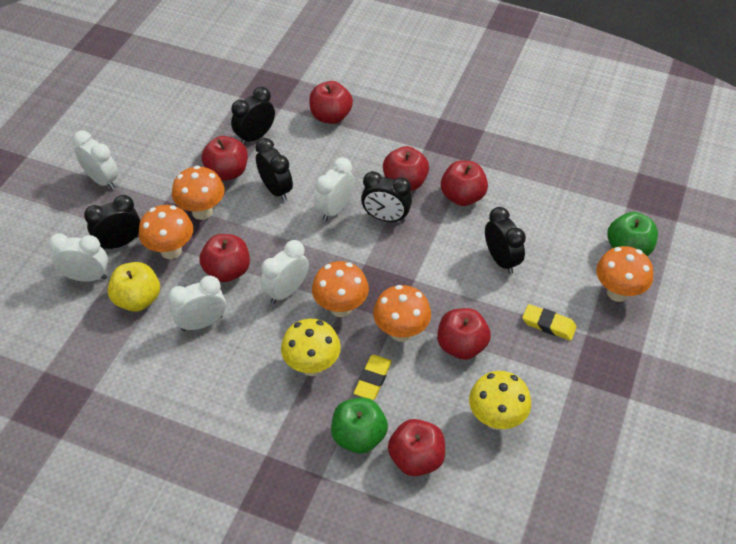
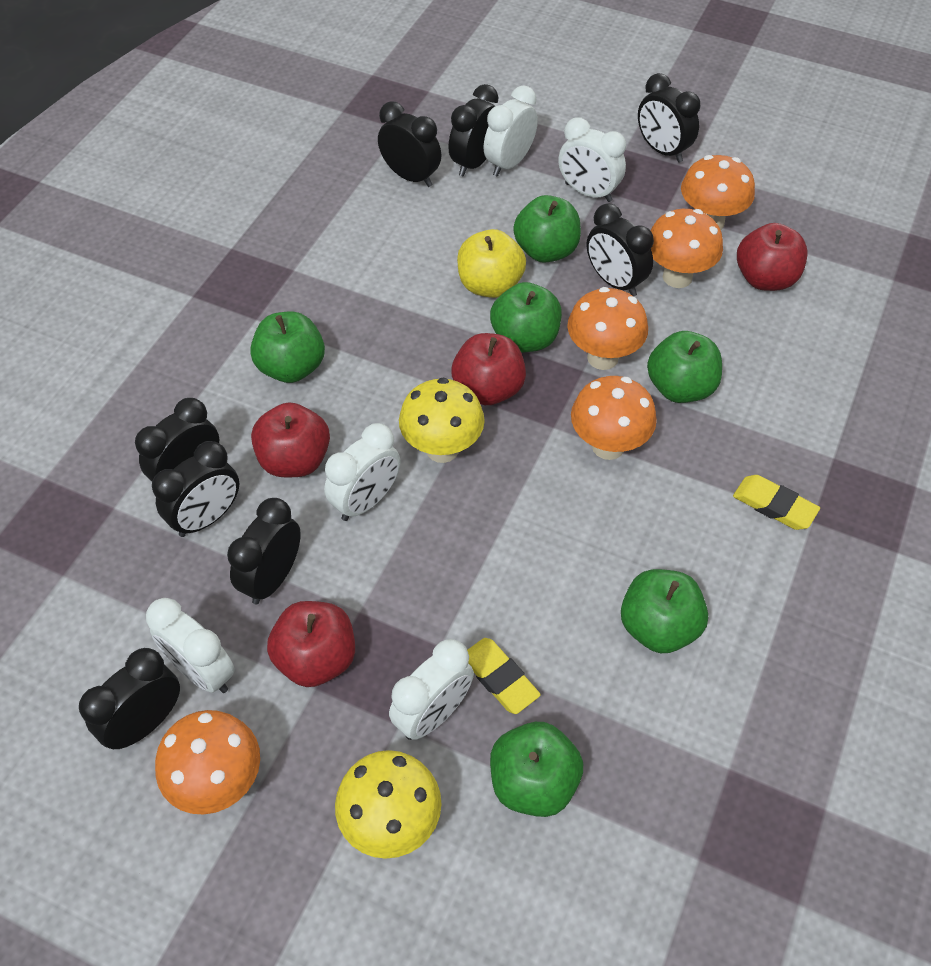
black clock: 5 -> 8
green apple: 2 -> 6
red apple: 7 -> 4

